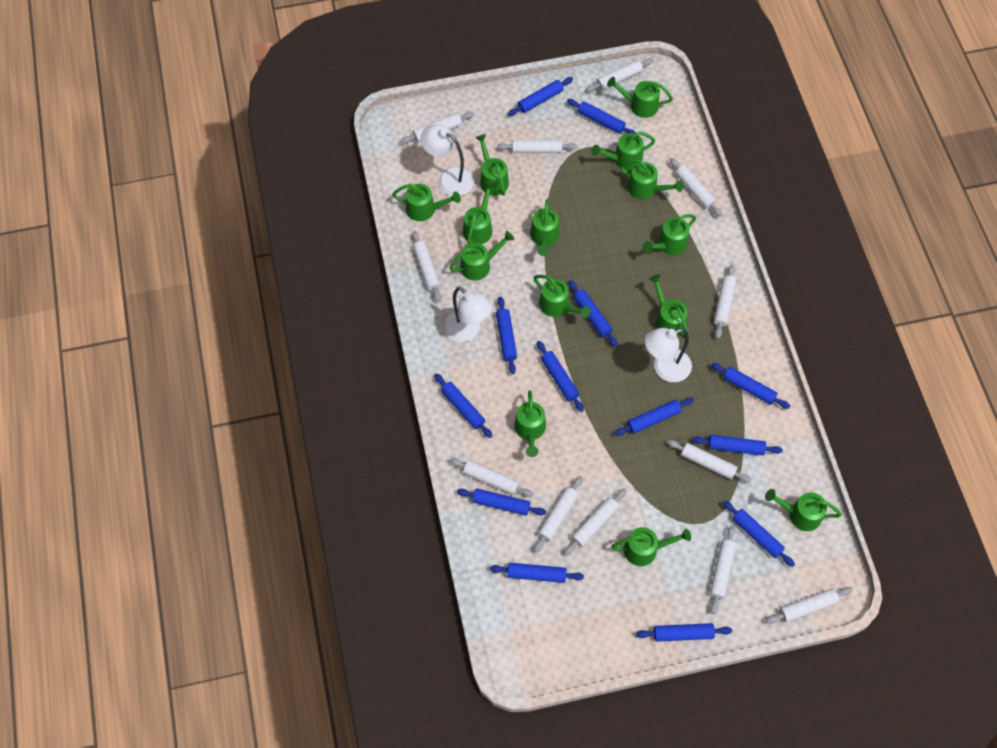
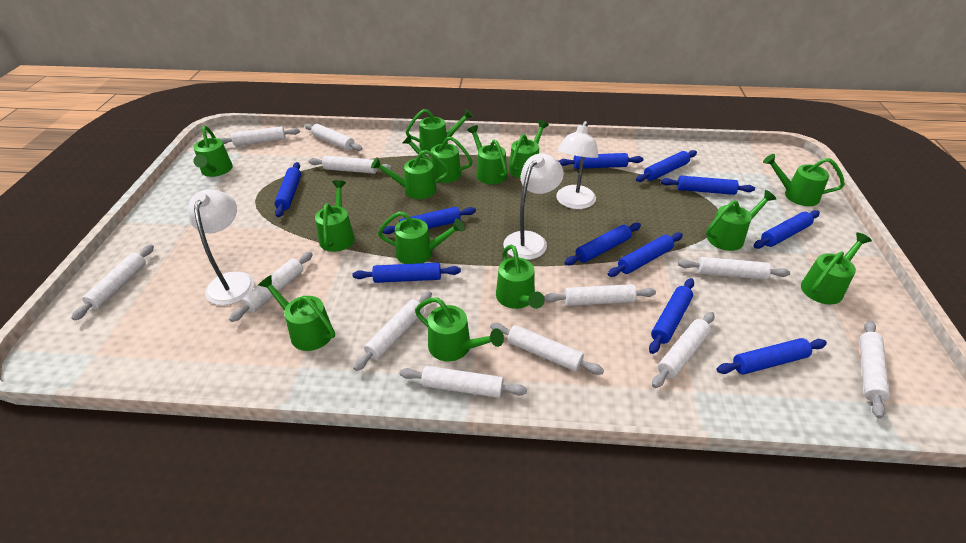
blue rolling pin: 13 -> 11

